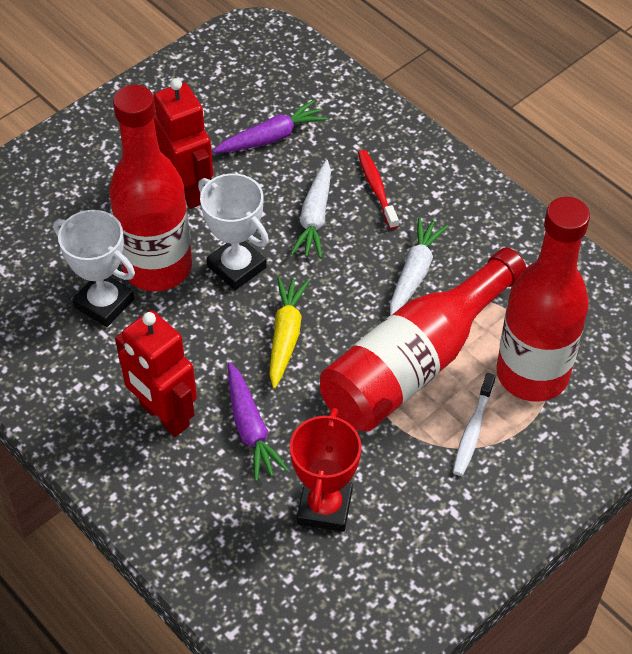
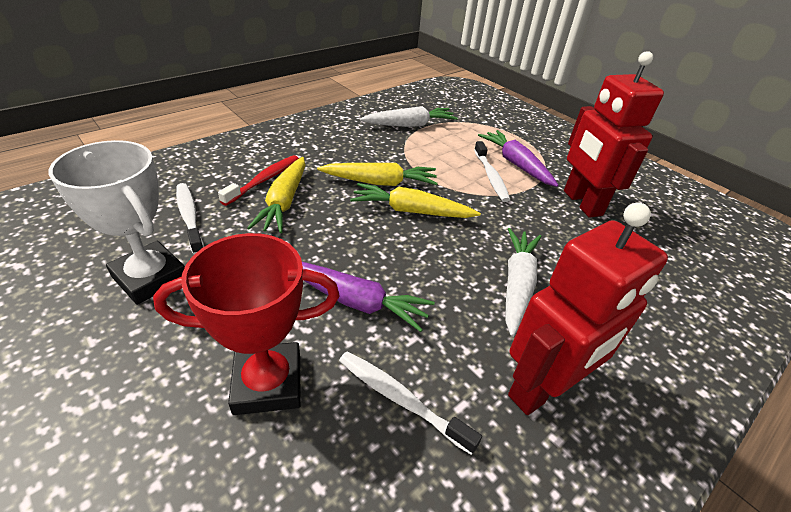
red bottle: 3 -> 0
white toothbrush: 1 -> 3
white trophy: 2 -> 1
yellow carrot: 1 -> 3

